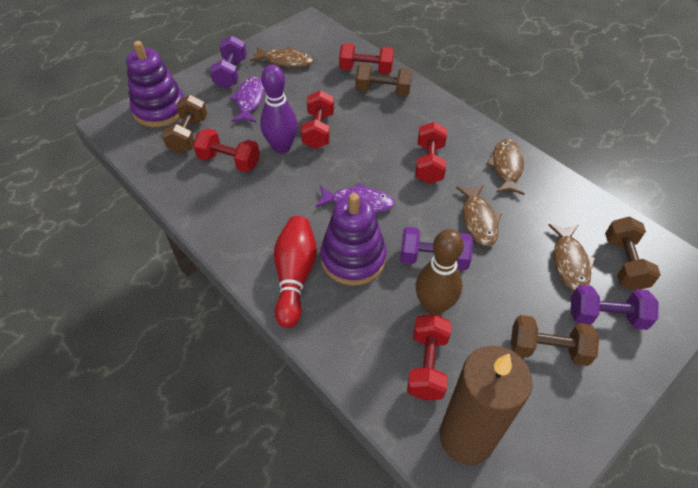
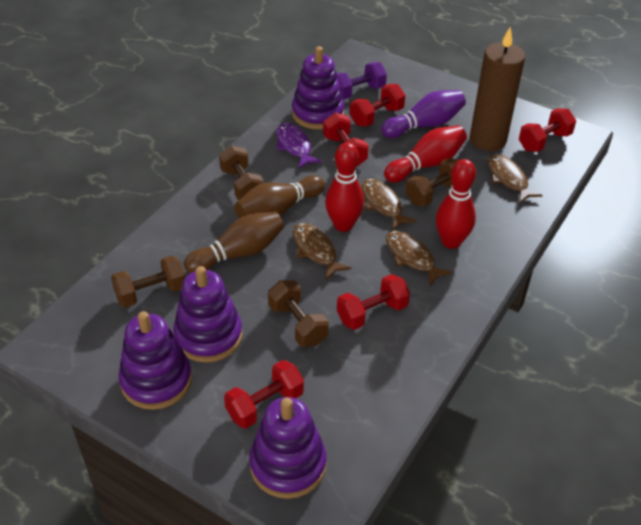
brown bowling pin: 1 -> 2
purple dumbbell: 3 -> 1
purple fish: 2 -> 1
purple stacking toy: 2 -> 4
red bowling pin: 1 -> 3

